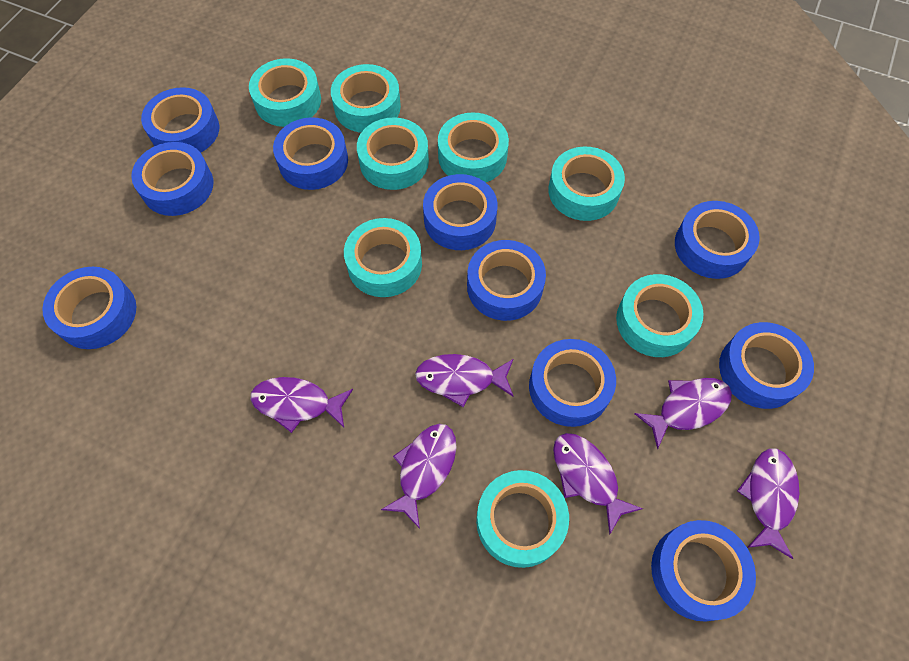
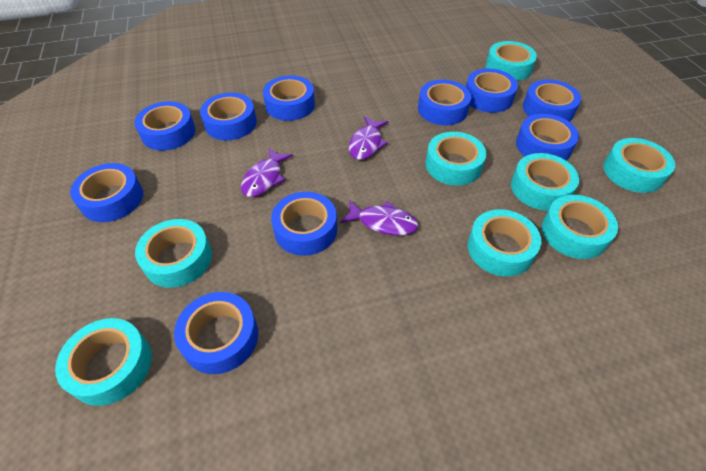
purple fish: 6 -> 3

